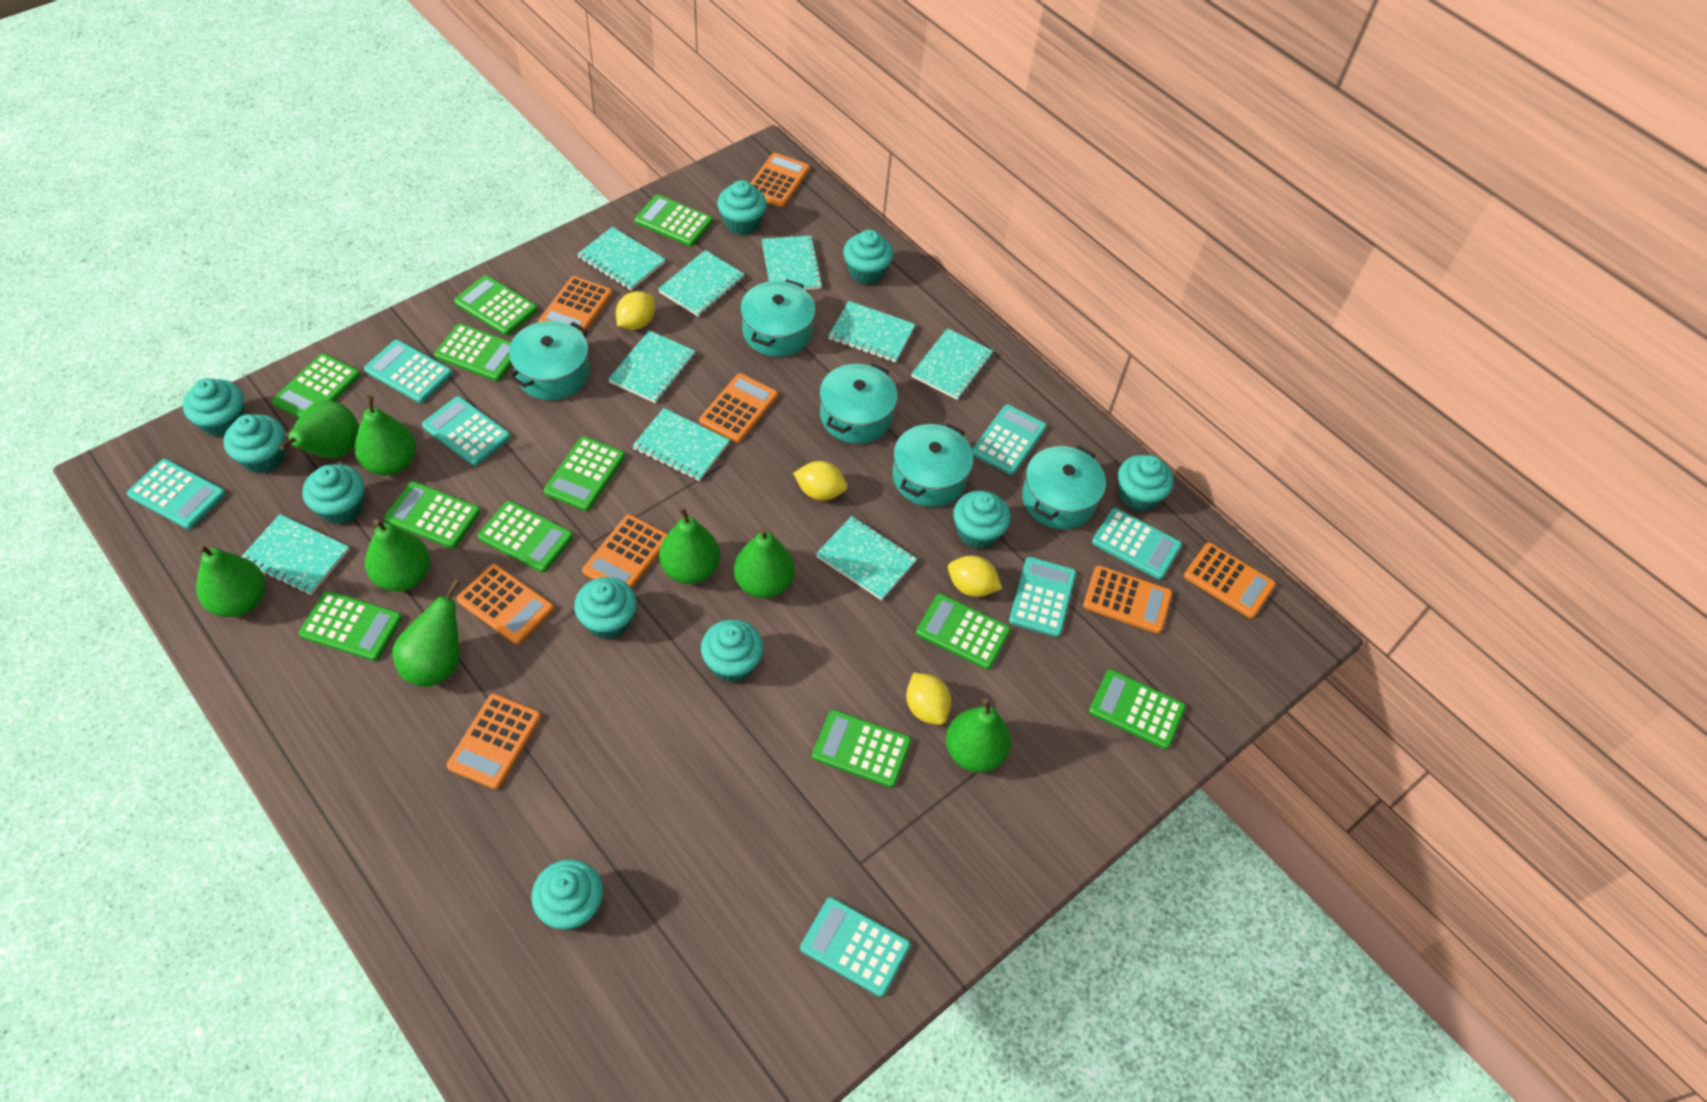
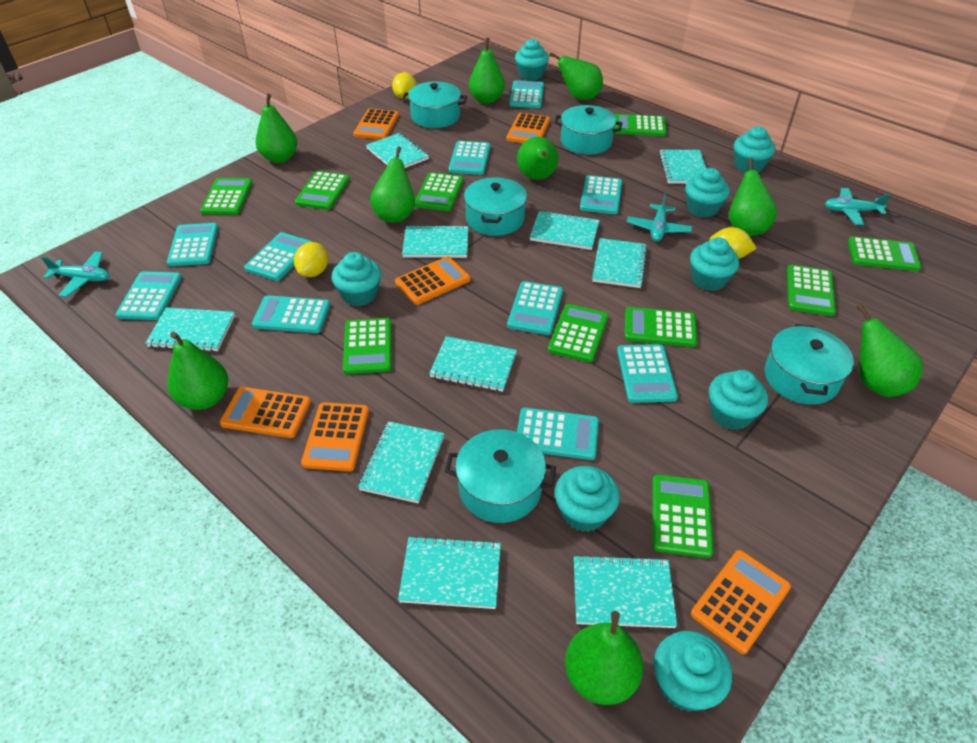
green calculator: 11 -> 10
green pear: 8 -> 9
orange calculator: 8 -> 6
turquoise calculator: 7 -> 10
turquoise cupcake: 10 -> 8
turquoise notebook: 9 -> 10
turquoise plane: 0 -> 3
yellow lemon: 4 -> 3

